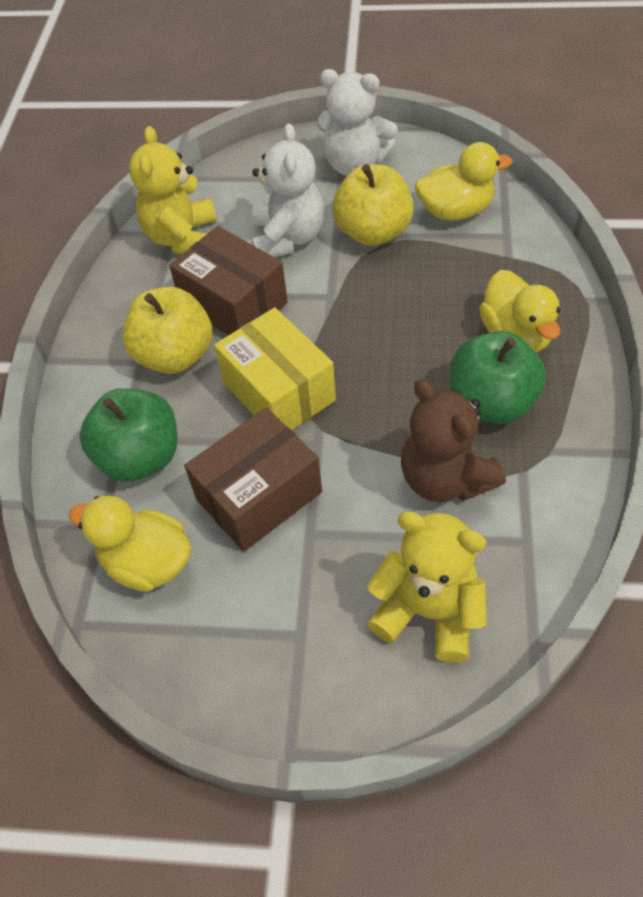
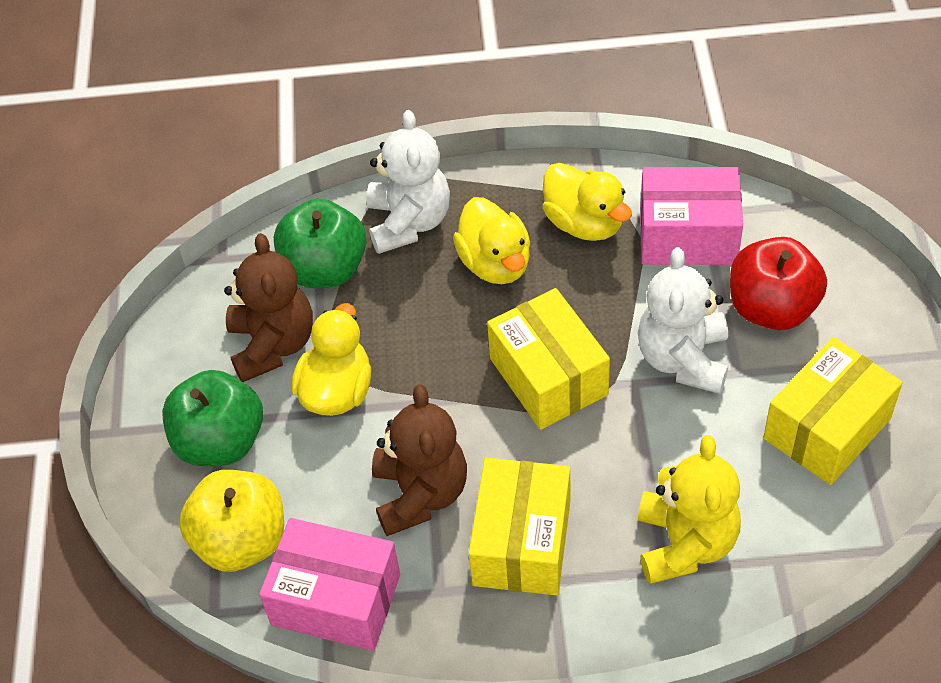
brown box: 2 -> 0
brown teddy bear: 1 -> 2
pink box: 0 -> 2
red apple: 0 -> 1
yellow apple: 2 -> 1
yellow box: 1 -> 3
yellow teddy bear: 2 -> 1

